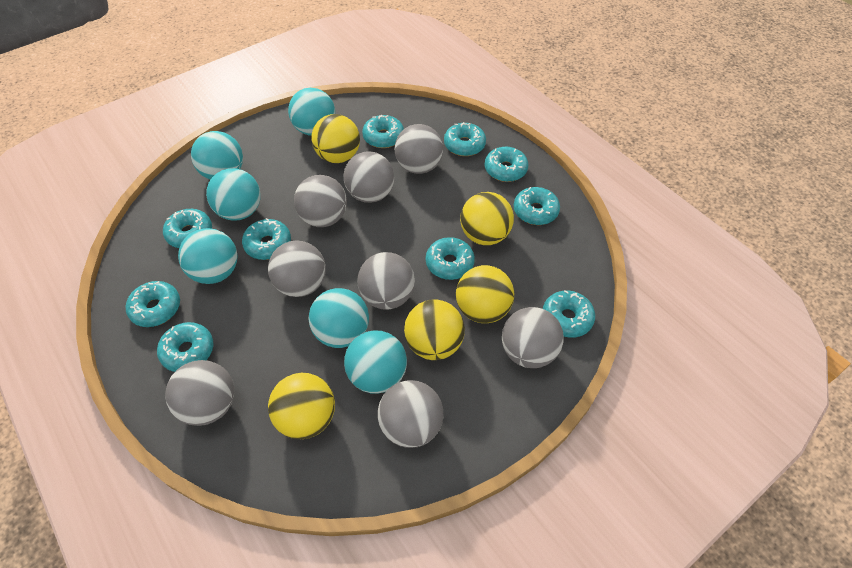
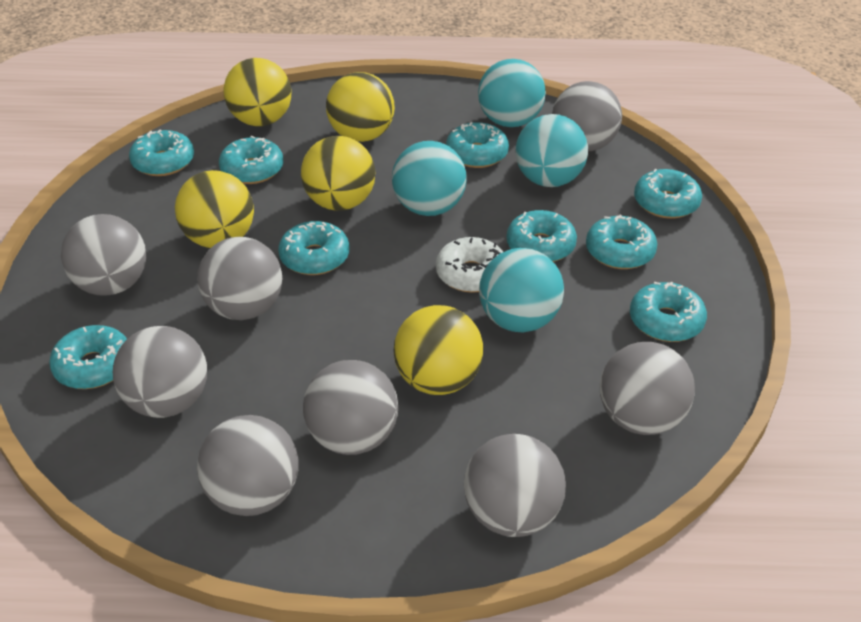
turquoise ball: 6 -> 4
turquoise donut: 10 -> 9
white donut: 0 -> 1

